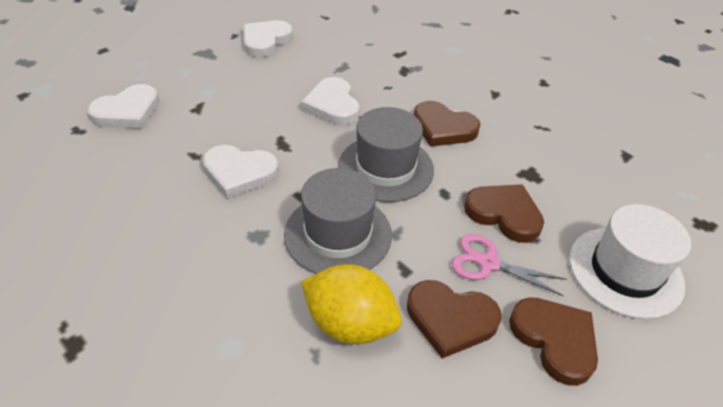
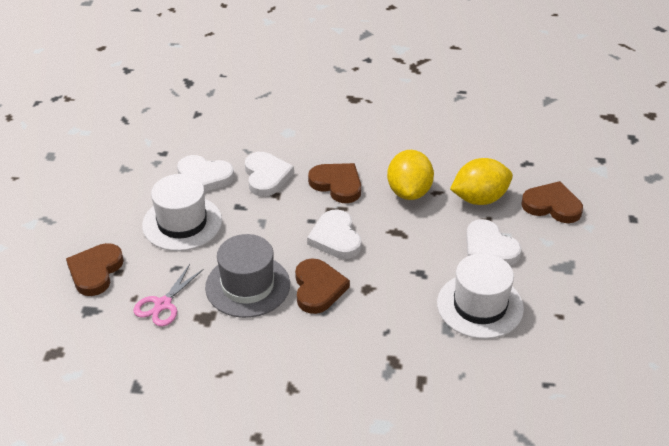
grey hat: 2 -> 1
white hat: 1 -> 2
yellow lemon: 1 -> 2

